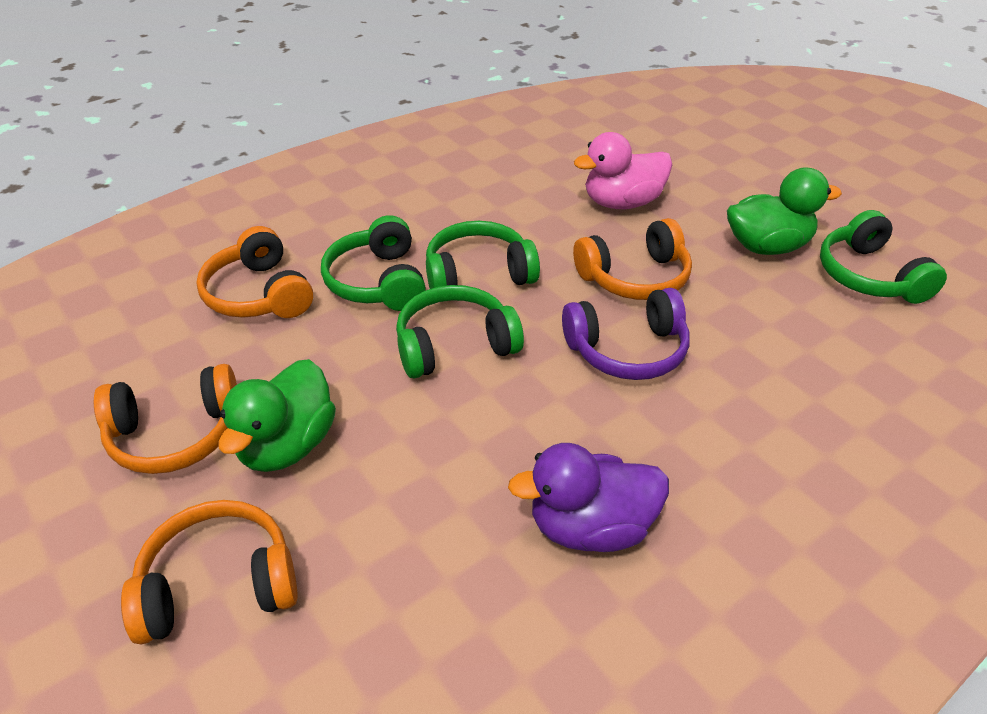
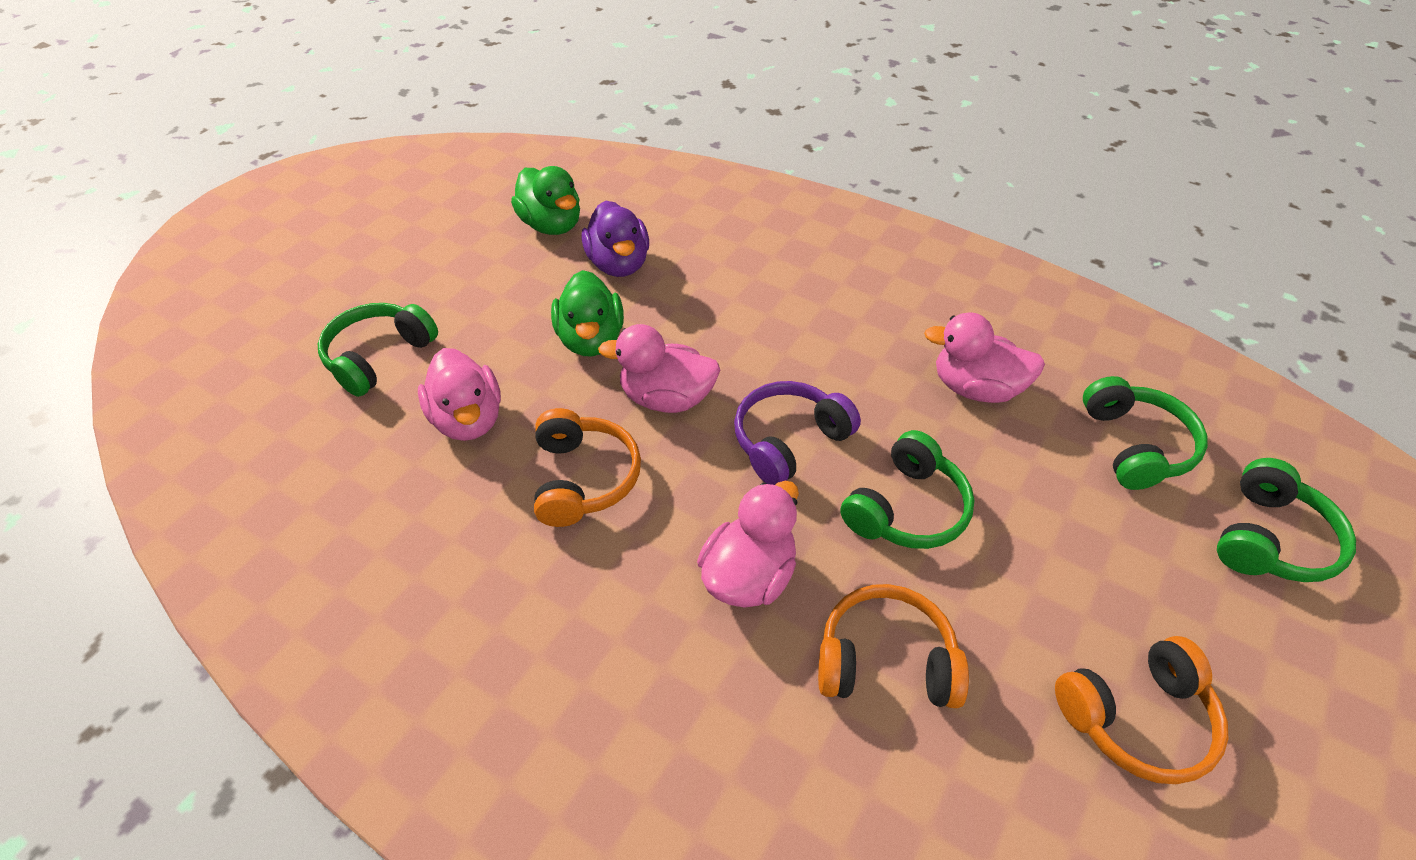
orange headphones: 4 -> 3
pink duck: 1 -> 4

